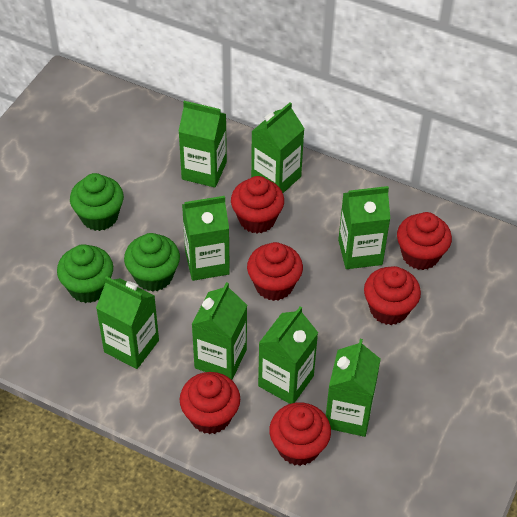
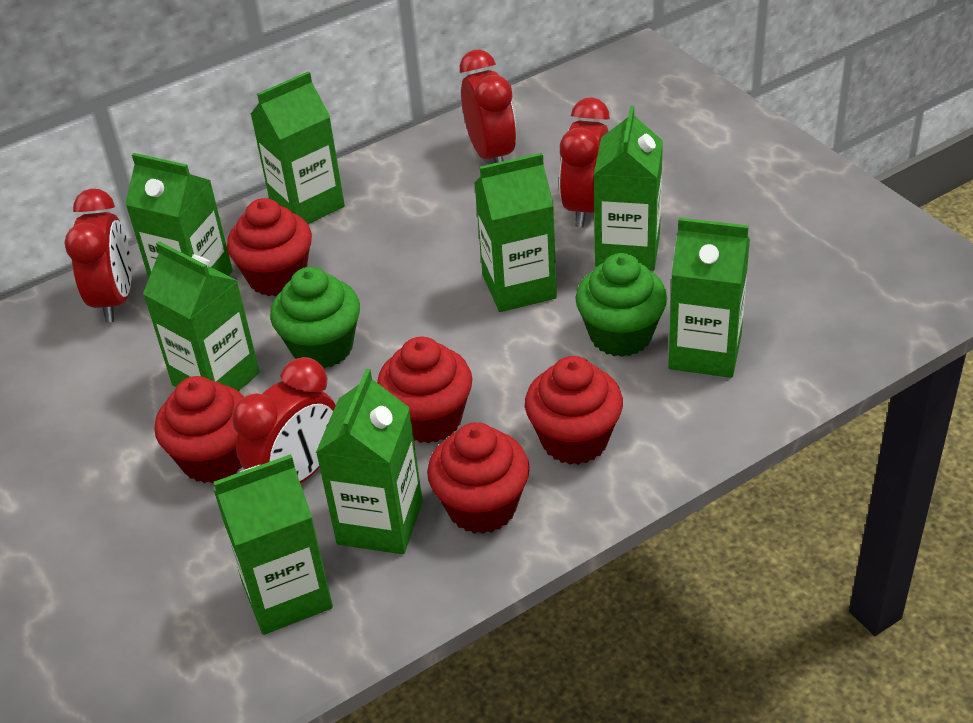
green cupcake: 3 -> 2
red clock: 0 -> 4
red cupcake: 6 -> 5

